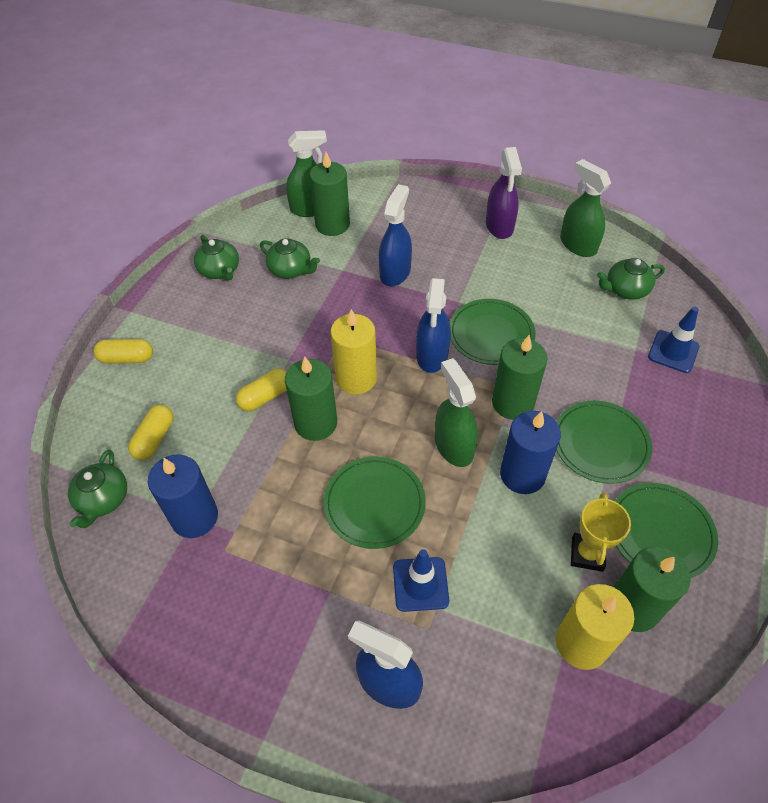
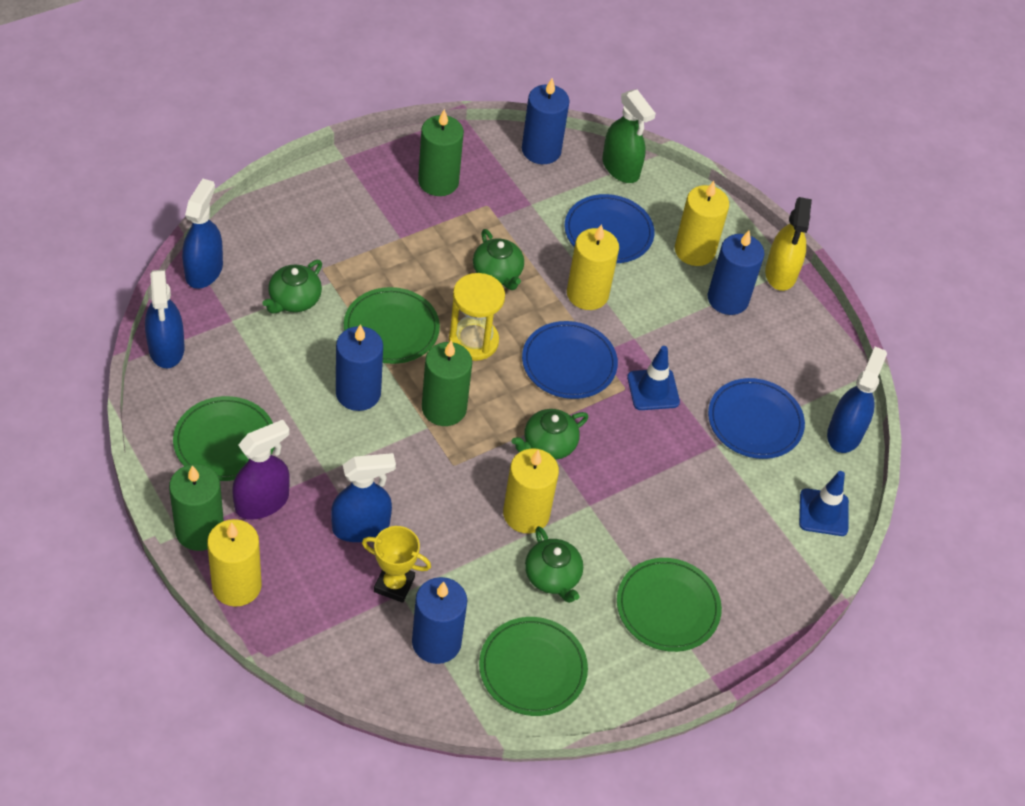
blue candle: 2 -> 4
blue plate: 0 -> 3
blue spray bottle: 3 -> 4
green candle: 4 -> 3
green spray bottle: 3 -> 1
yellow candle: 2 -> 4
yellow capsule: 3 -> 0
yellow hourglass: 0 -> 1
yellow spray bottle: 0 -> 1

